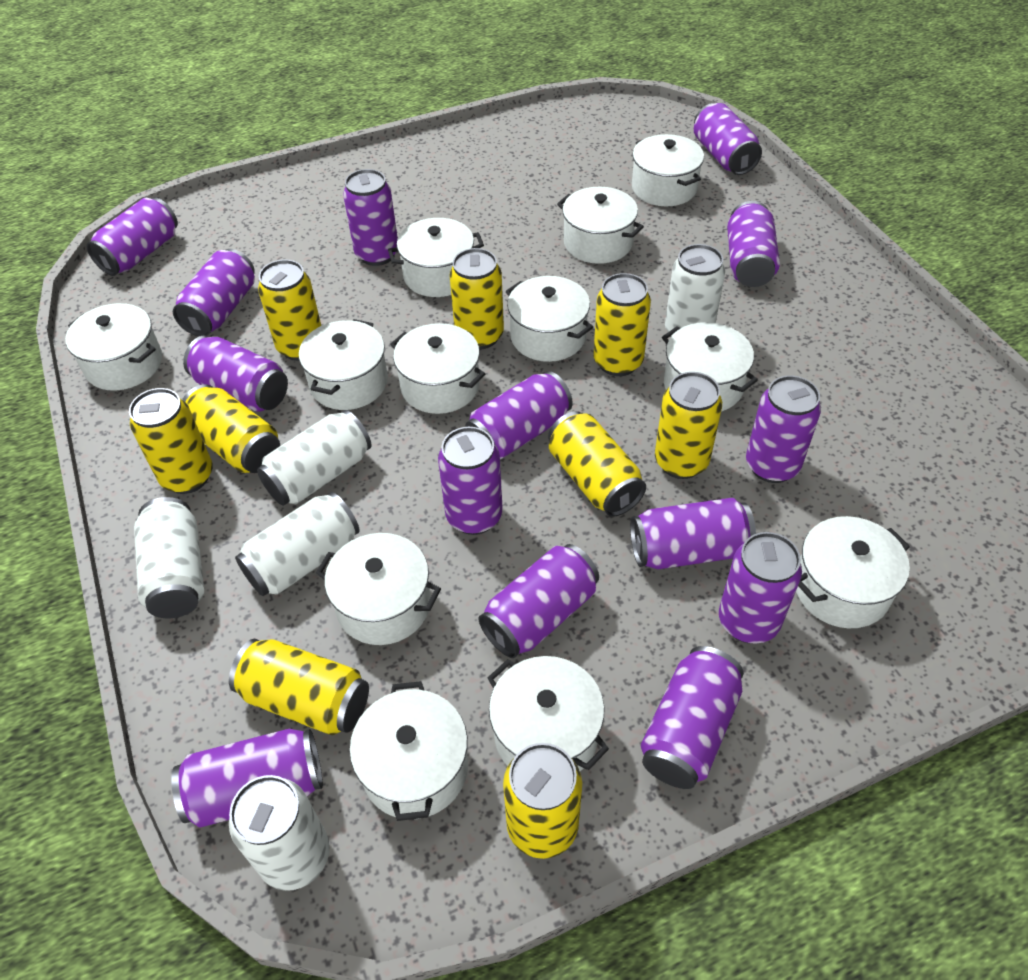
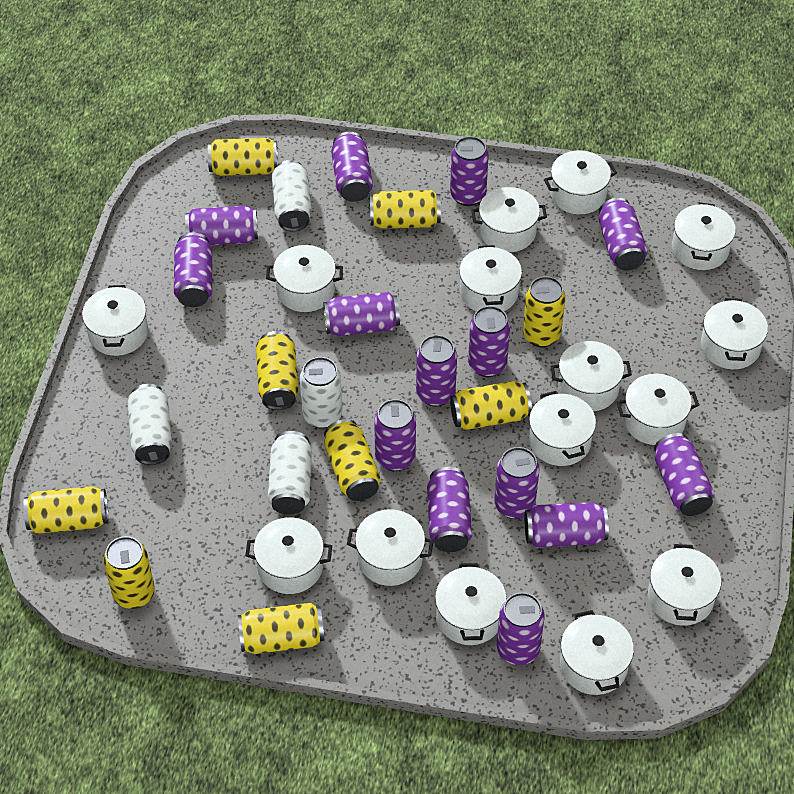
white can: 5 -> 4
white pot: 12 -> 15

